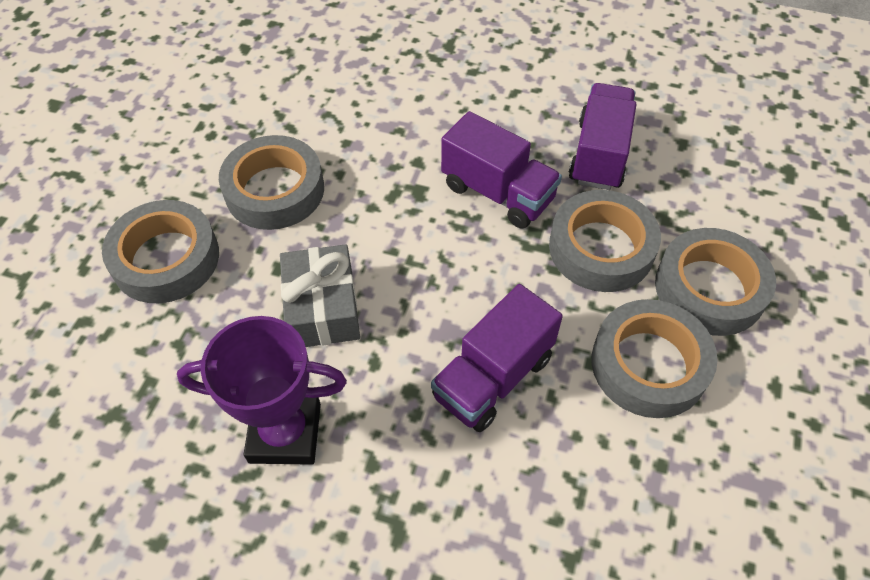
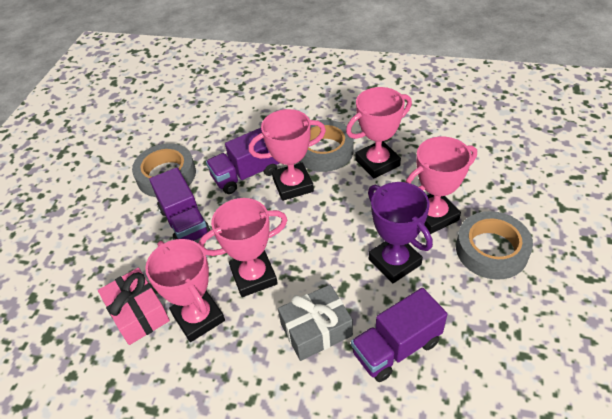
grey tape: 5 -> 3
pink gift: 0 -> 1
pink trophy: 0 -> 5

